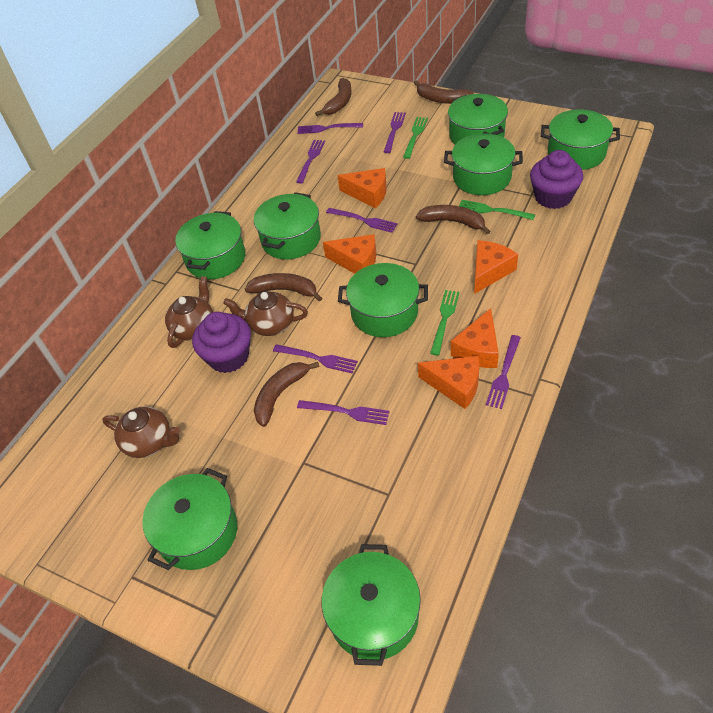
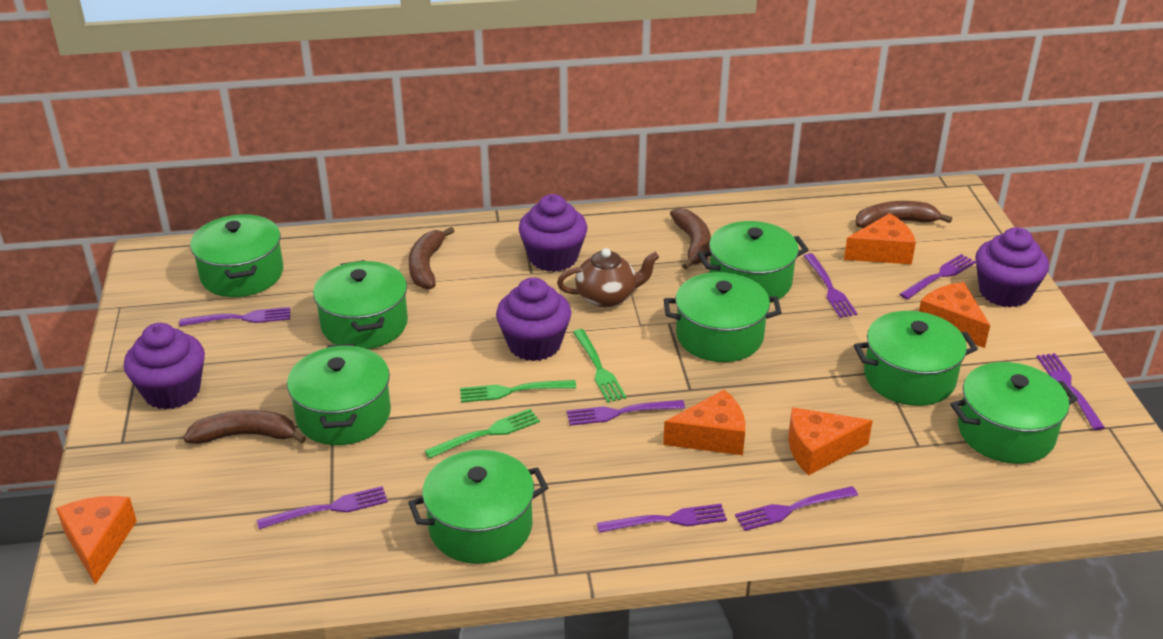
brown banana: 5 -> 4
brown teapot: 3 -> 1
purple cupcake: 2 -> 4
purple fork: 7 -> 8

